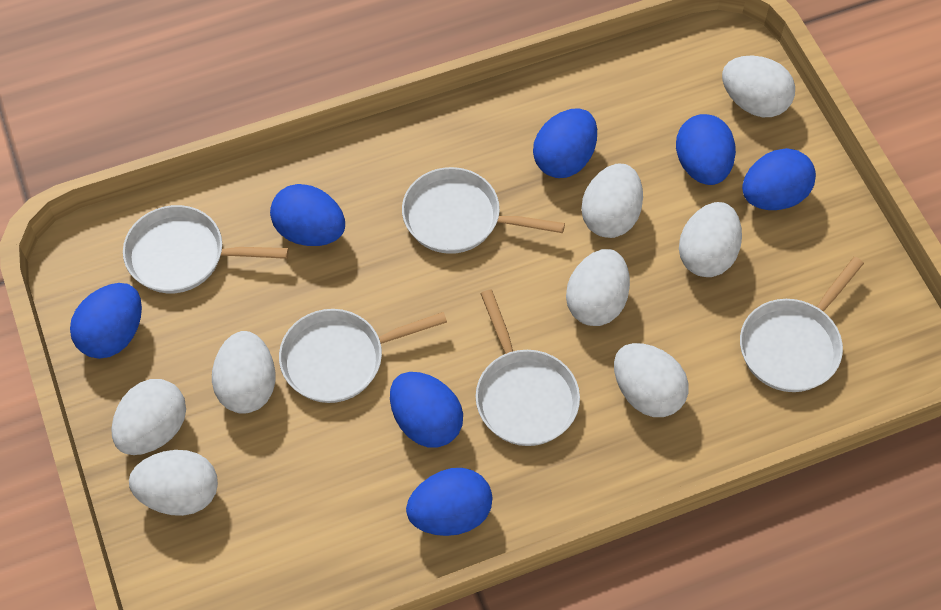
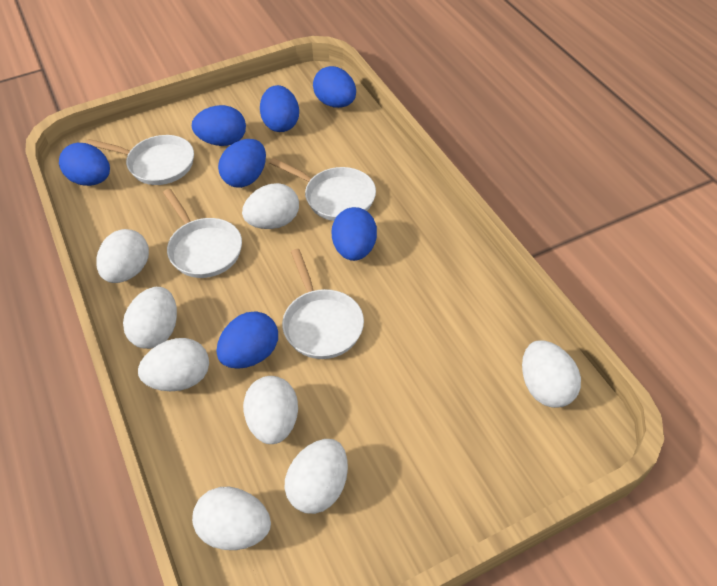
white pan: 5 -> 4

